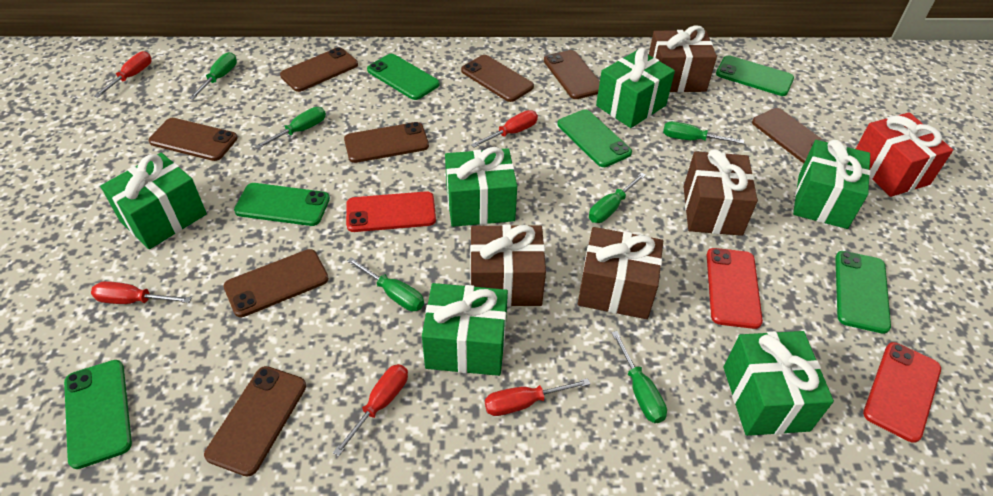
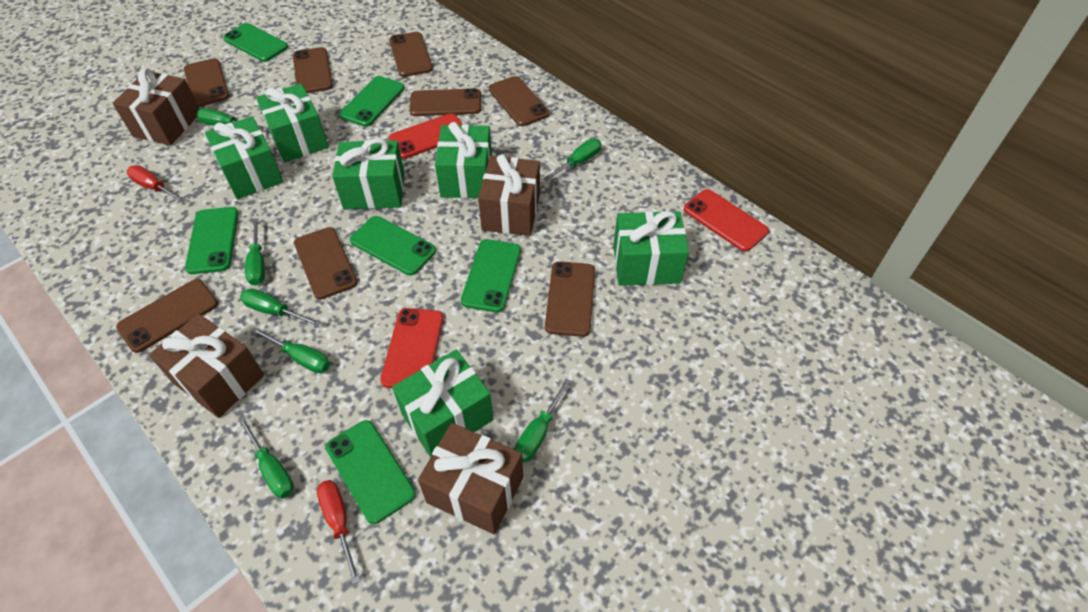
green screwdriver: 6 -> 7
red gift: 1 -> 0
red screwdriver: 5 -> 2

